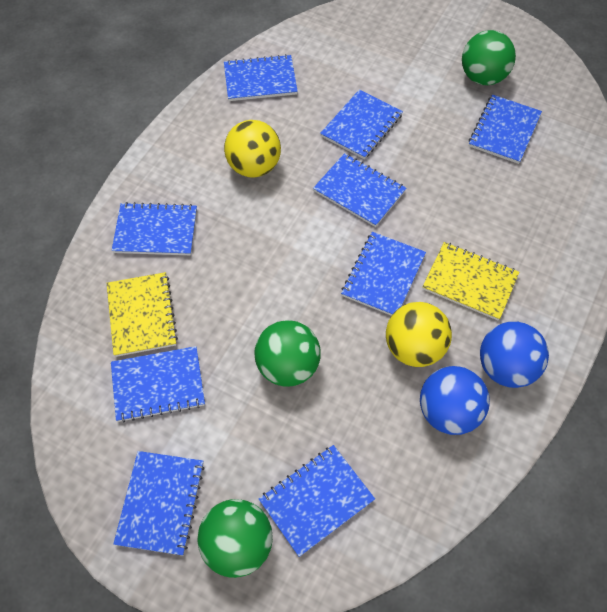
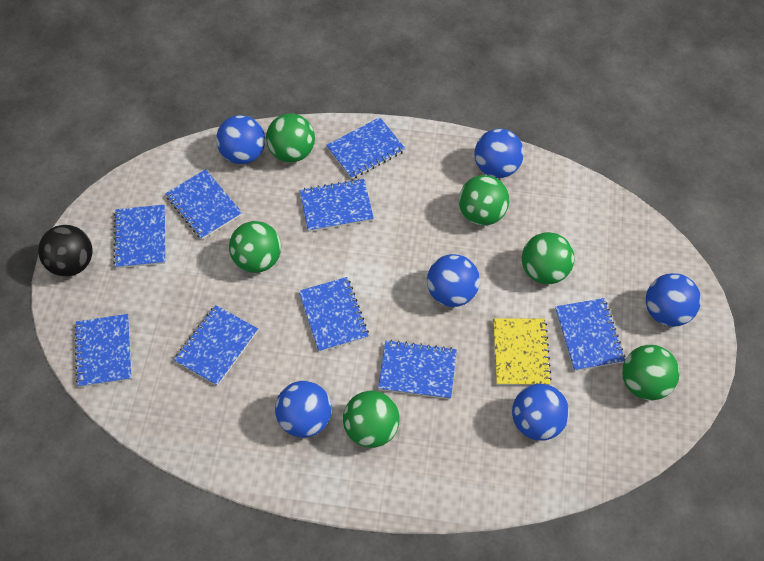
black ball: 0 -> 1
blue ball: 2 -> 6
green ball: 3 -> 6
yellow ball: 2 -> 0
yellow notebook: 2 -> 1

